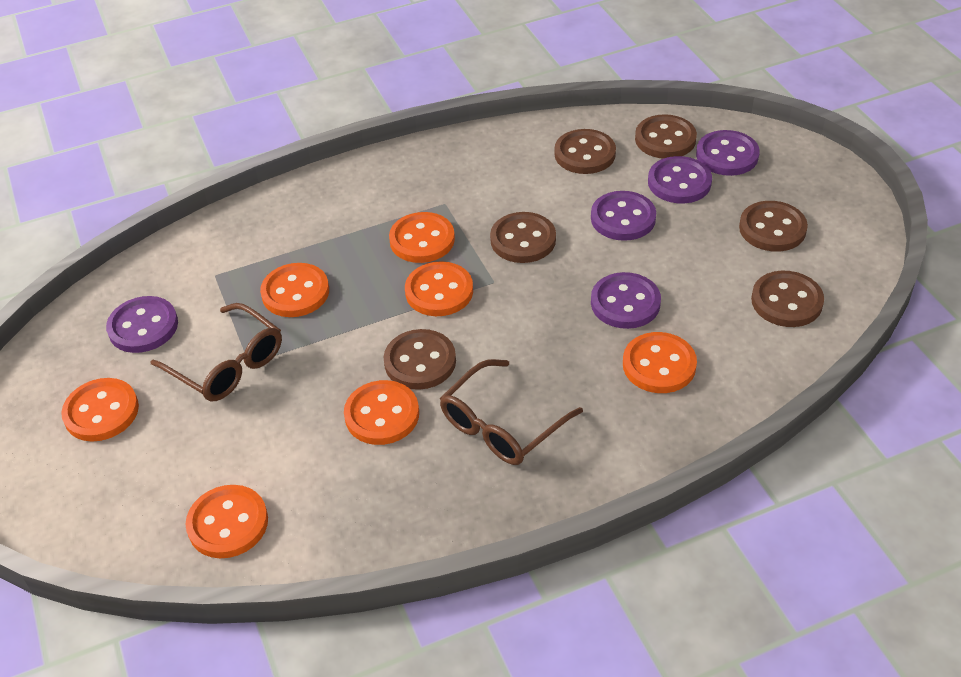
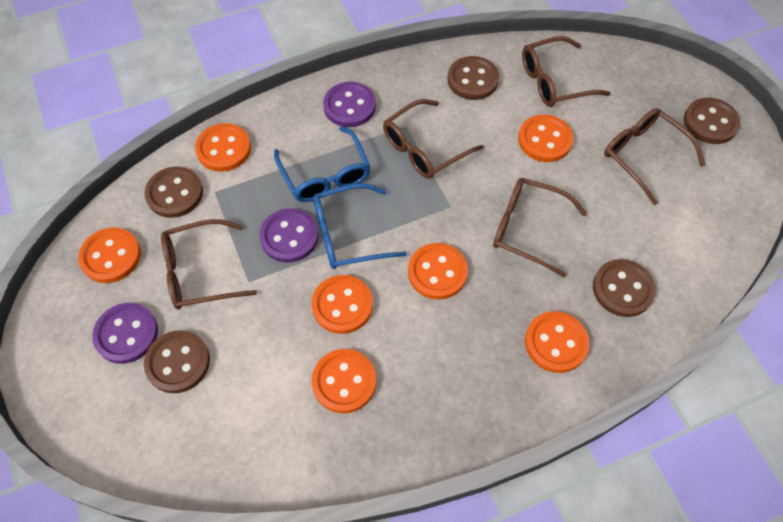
blue glasses: 0 -> 2
brown button: 6 -> 5
brown glasses: 2 -> 5
purple button: 5 -> 3

